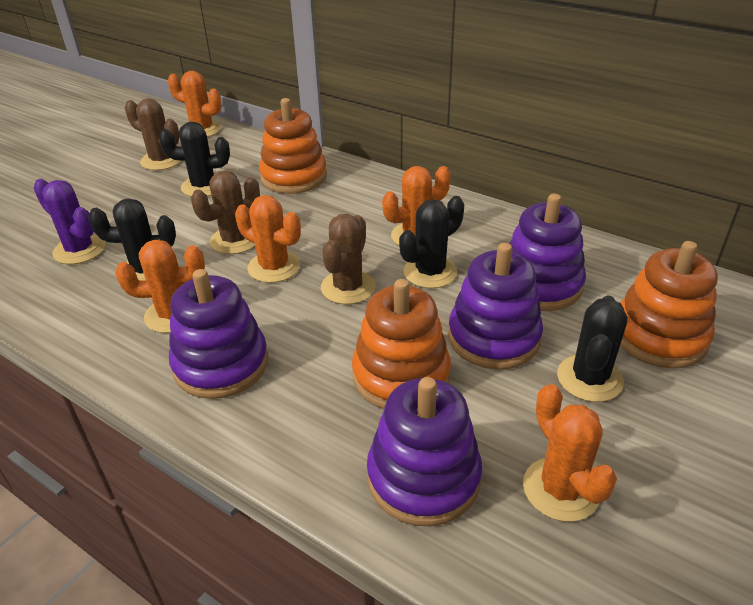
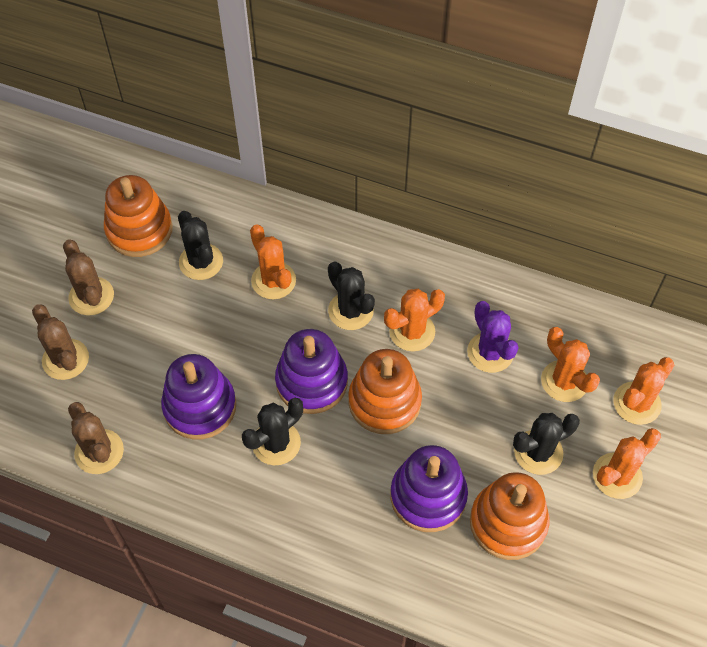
purple stacking toy: 4 -> 3

